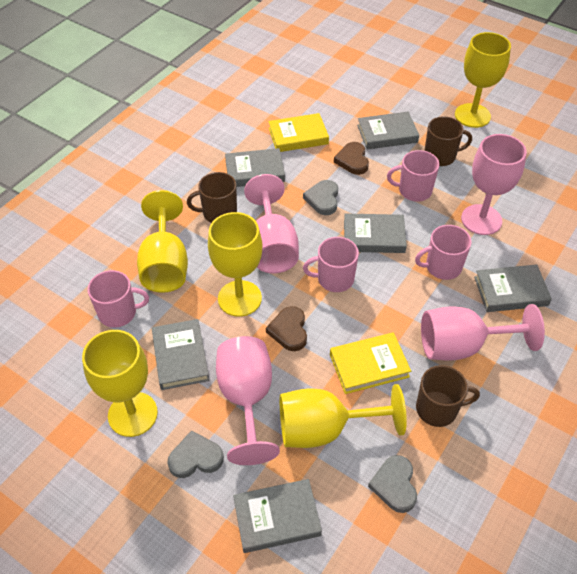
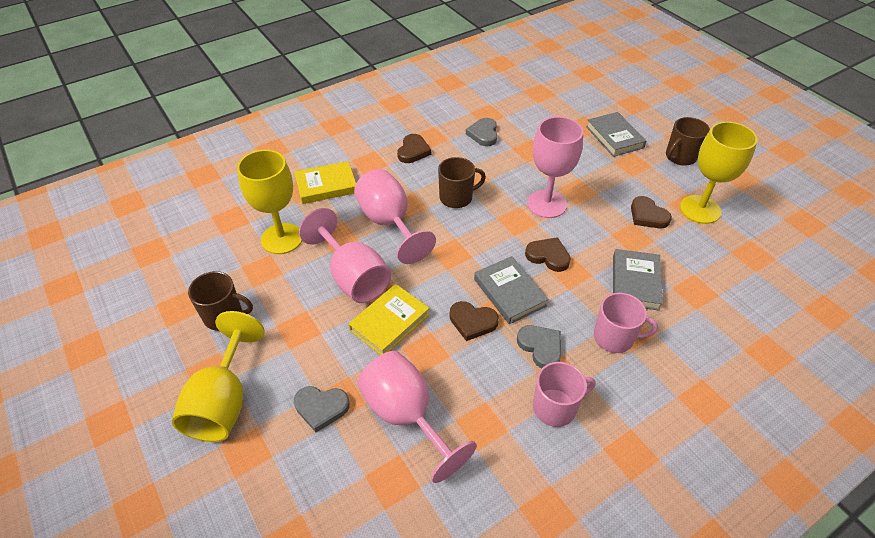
brown heart: 2 -> 4
grey book: 6 -> 3
pink mug: 4 -> 2
yellow goblet: 5 -> 3

